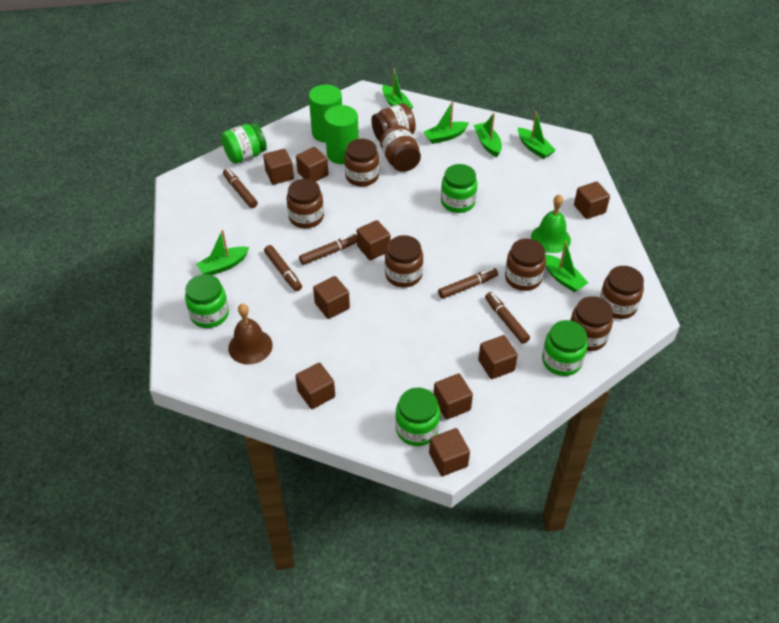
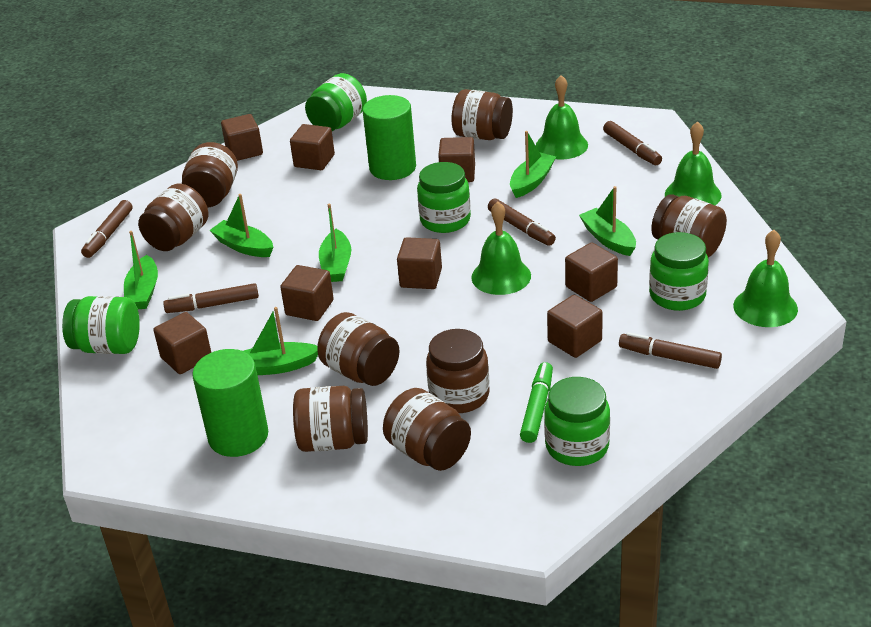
brown bell: 1 -> 0
brown cube: 9 -> 8
green bell: 1 -> 4
green marker: 0 -> 1

